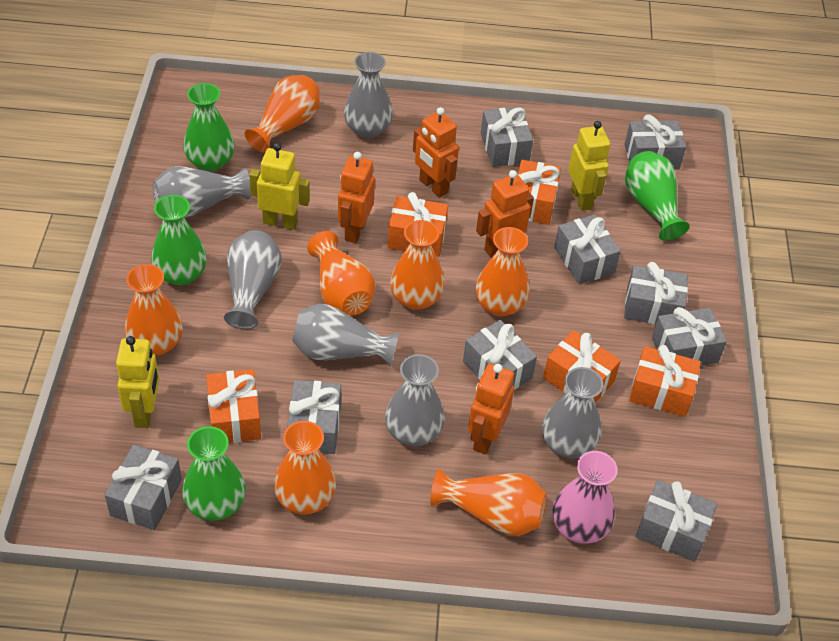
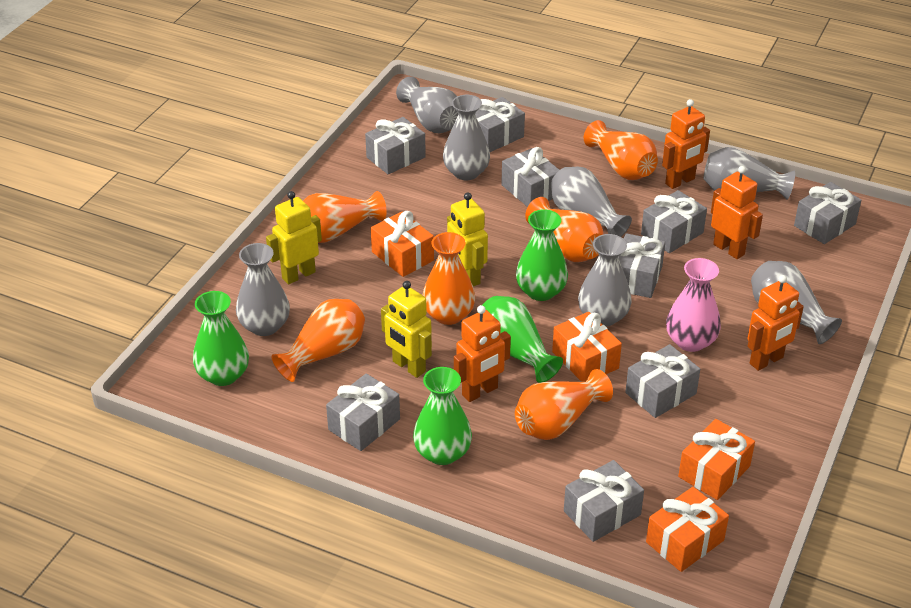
grey vase: 6 -> 7
orange gift: 5 -> 4
orange vase: 7 -> 6

